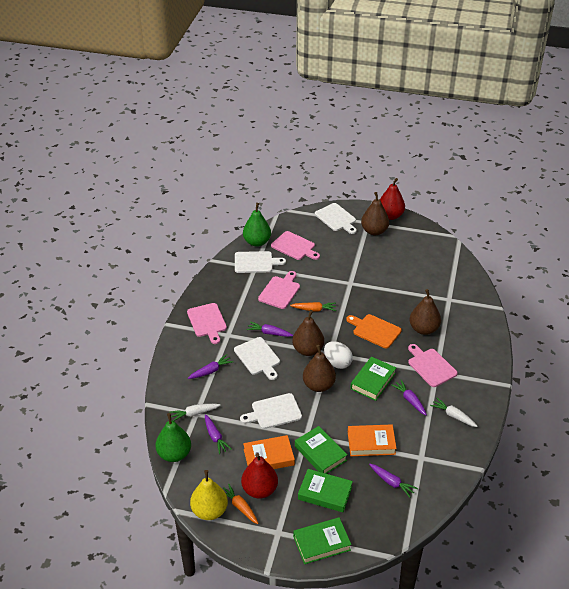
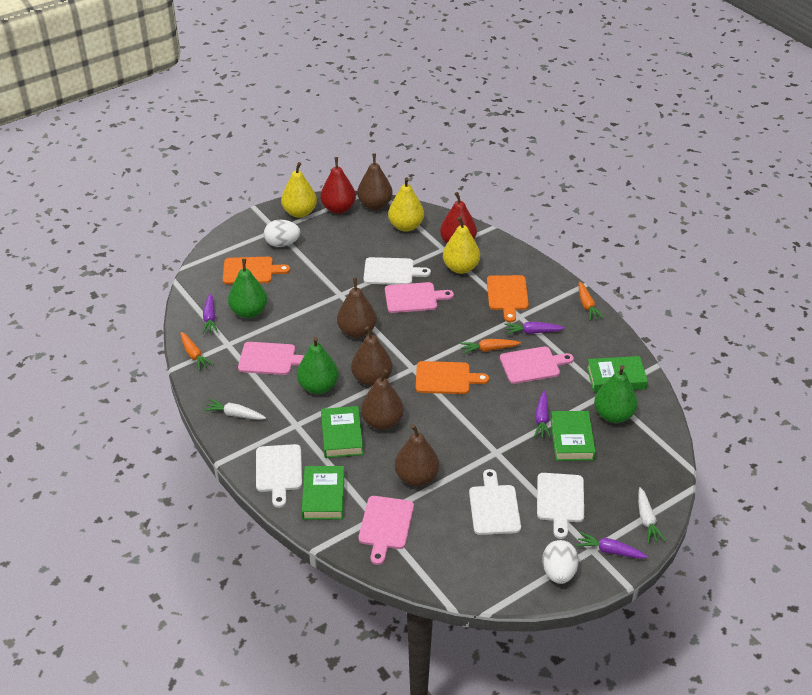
brown pear: 4 -> 5
green pear: 2 -> 3
orange book: 2 -> 0
orange carrot: 2 -> 3
orange cutting board: 1 -> 3
purple carrot: 5 -> 4
white egg: 1 -> 2
yellow pear: 1 -> 3

